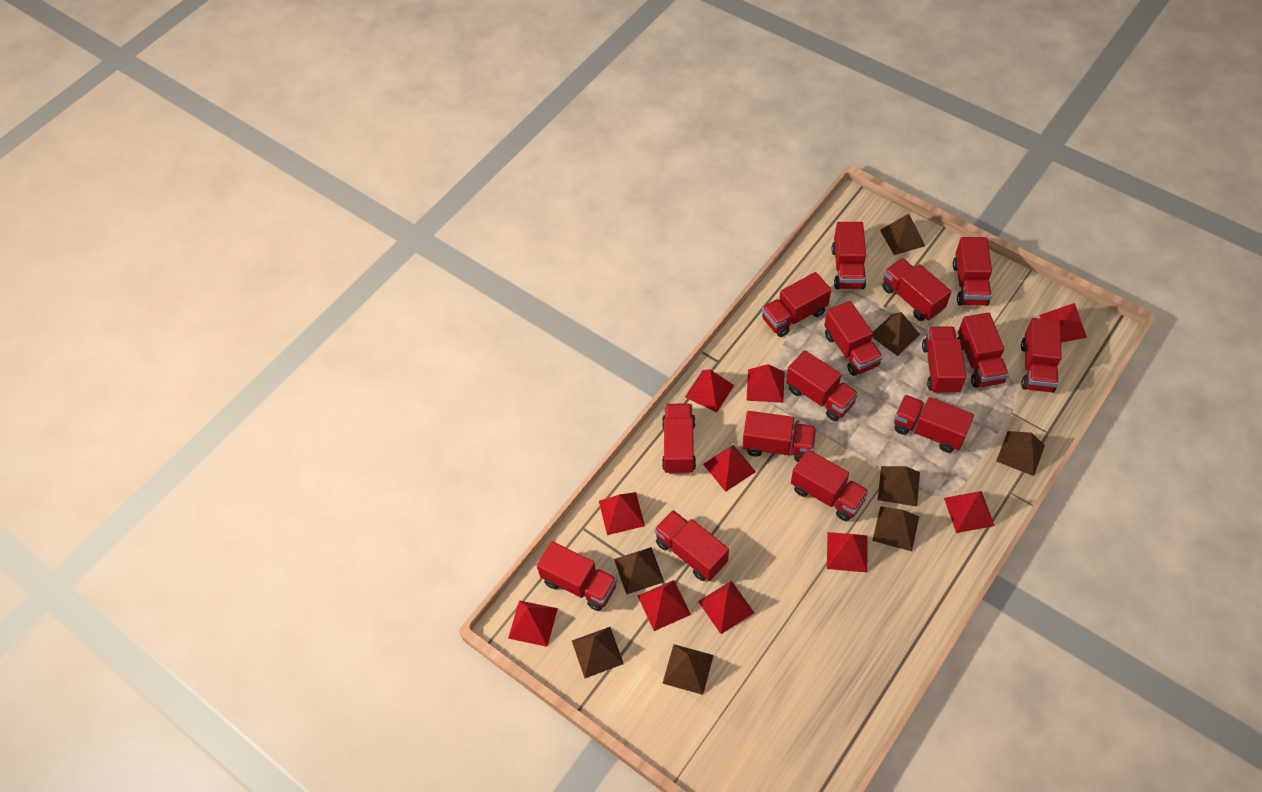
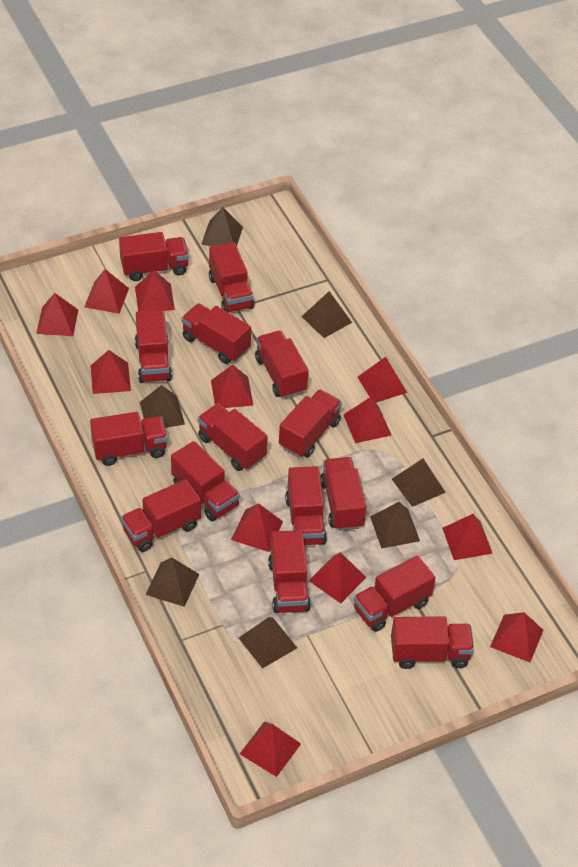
brown pyramid: 8 -> 7
red pyramid: 10 -> 12

